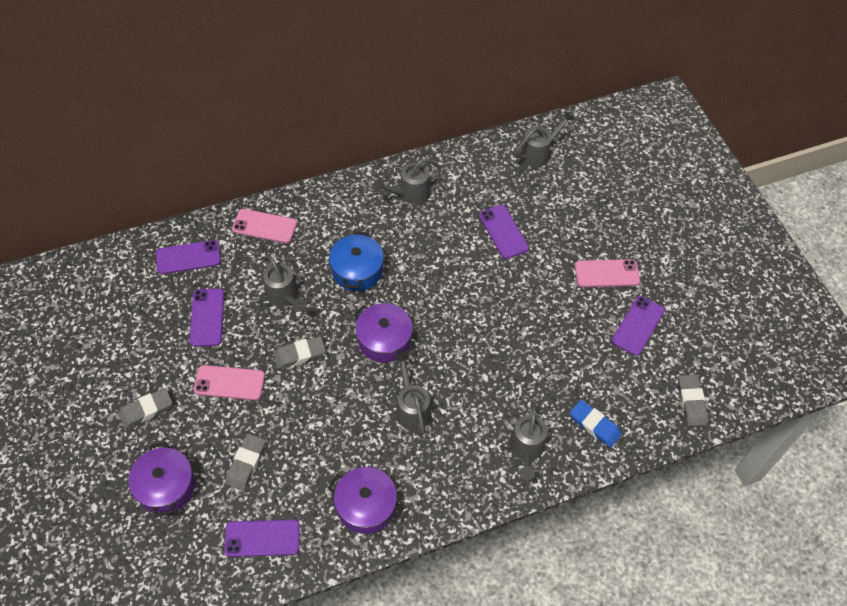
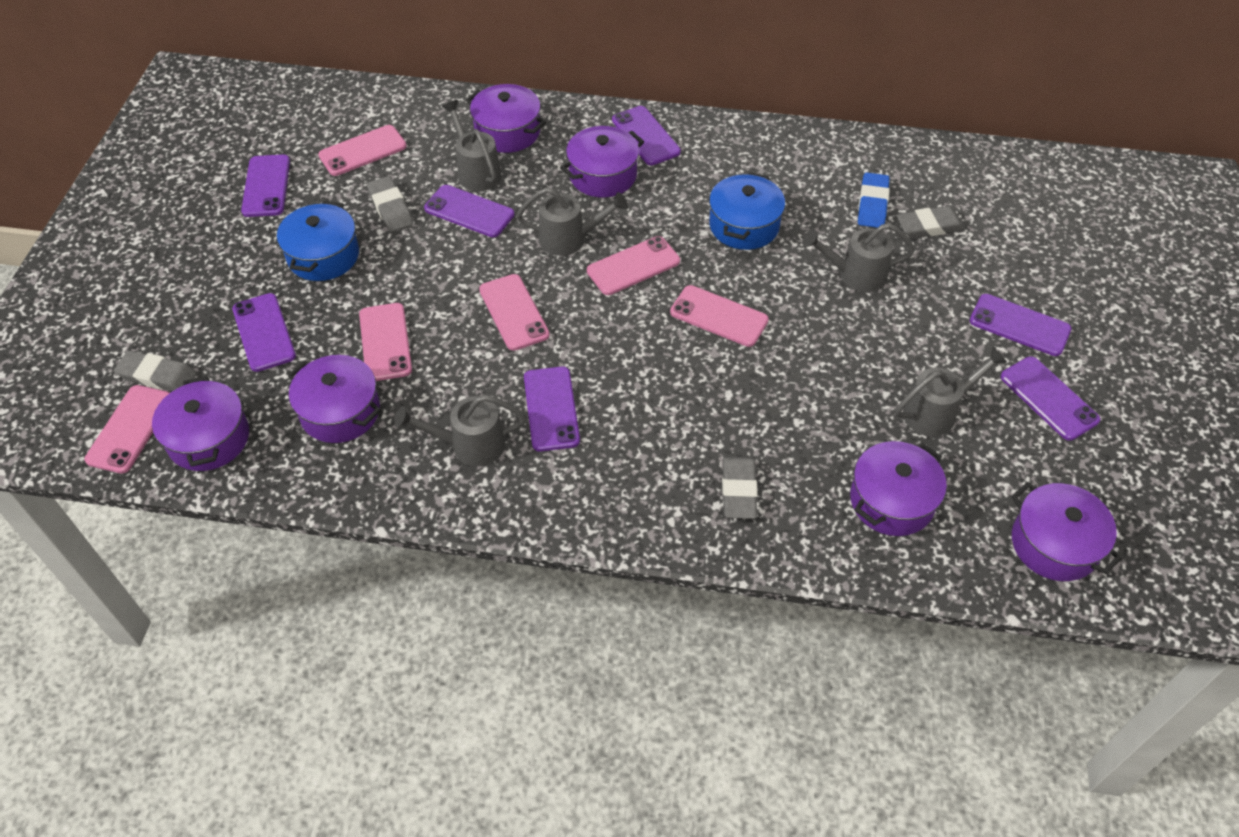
blue pot: 1 -> 2
pink phone: 3 -> 6
purple phone: 5 -> 7
purple pot: 3 -> 6

